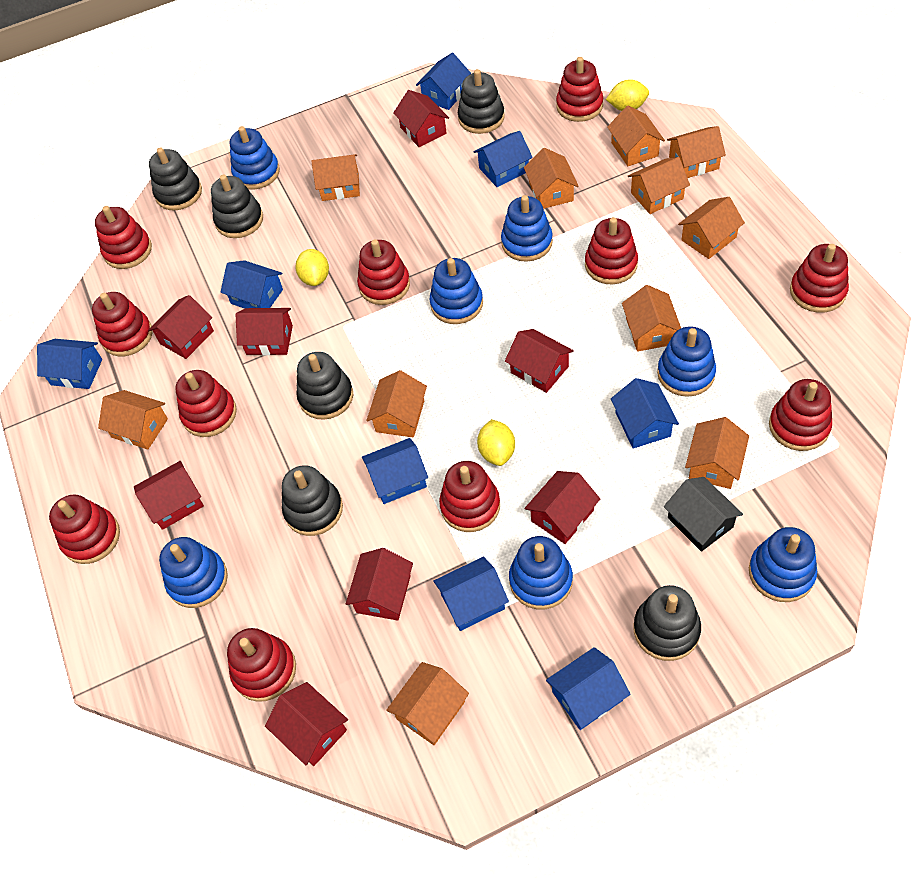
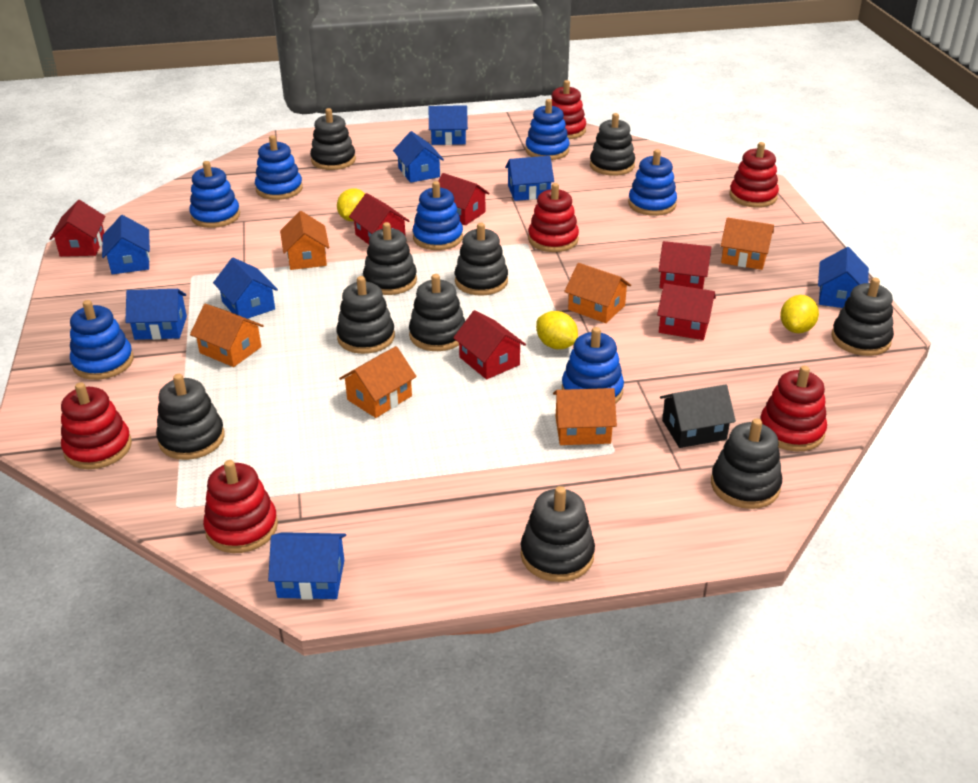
black stacking toy: 6 -> 10
orange house: 11 -> 6
red house: 8 -> 6
red stacking toy: 11 -> 6

